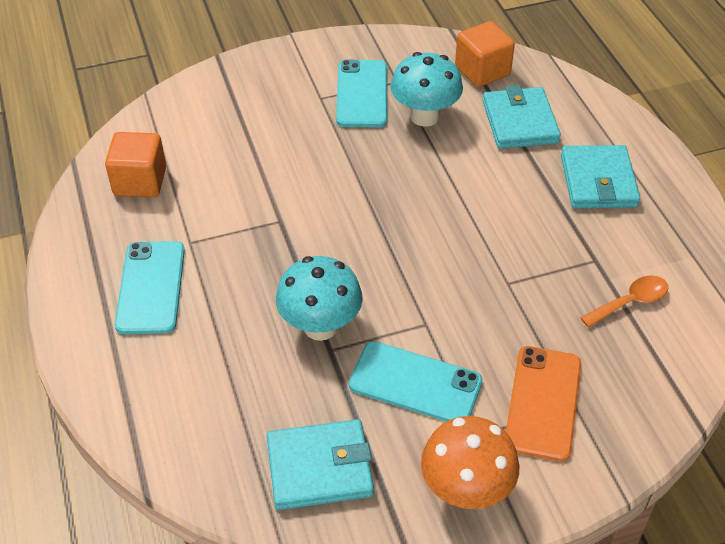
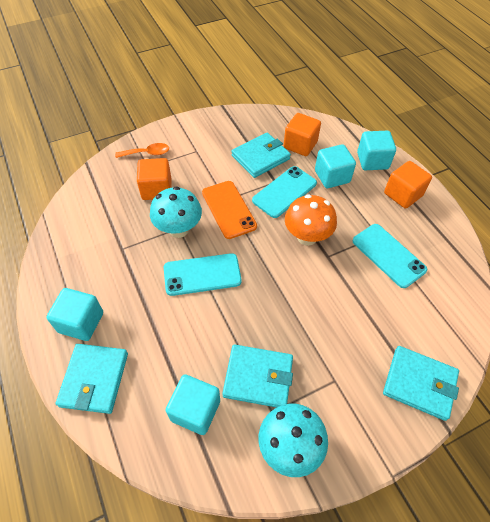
orange cube: 2 -> 3
turquoise cube: 0 -> 4
turquoise wallet: 3 -> 4

